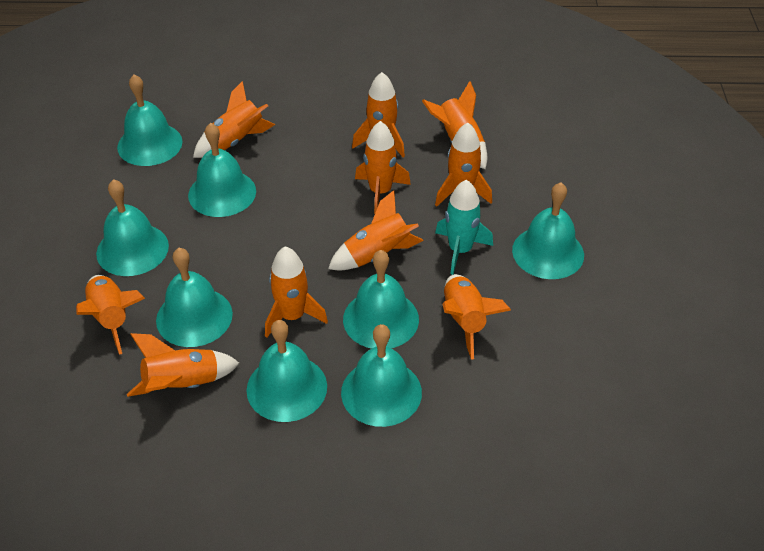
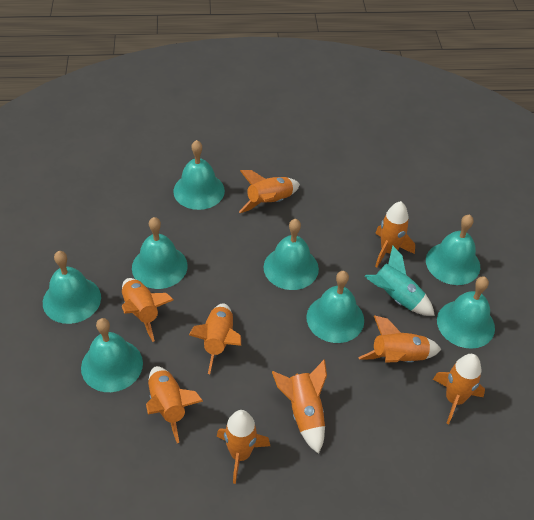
orange rocket: 10 -> 9

